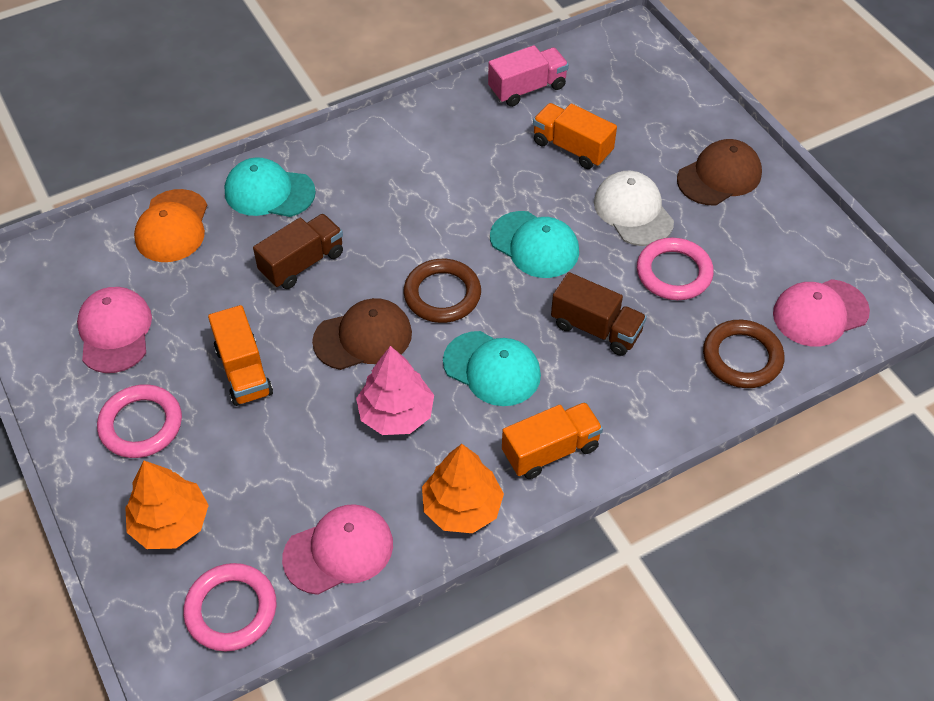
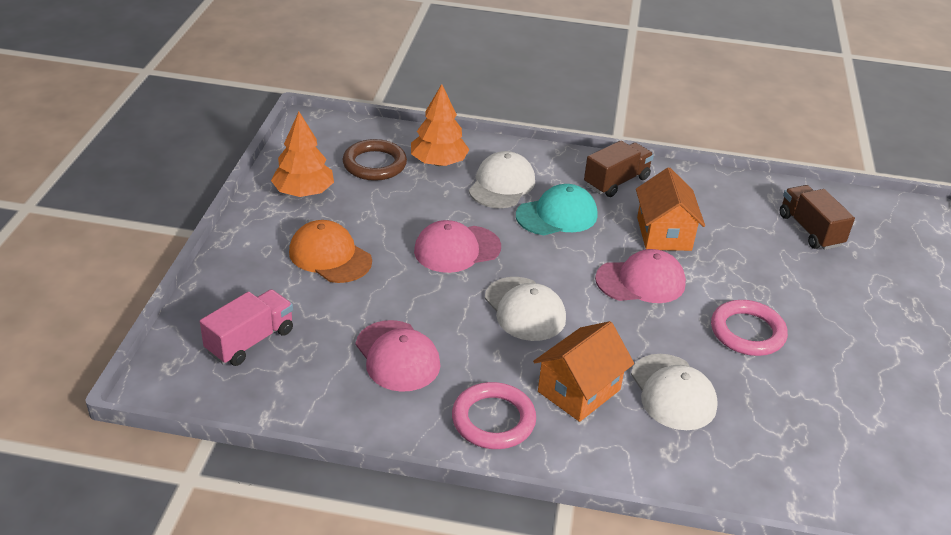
brown cap: 2 -> 0
brown ring: 2 -> 1
orange house: 0 -> 2
orange truck: 3 -> 0
pink ring: 3 -> 2
pink tree: 1 -> 0
turquoise cap: 3 -> 1
white cap: 1 -> 3

